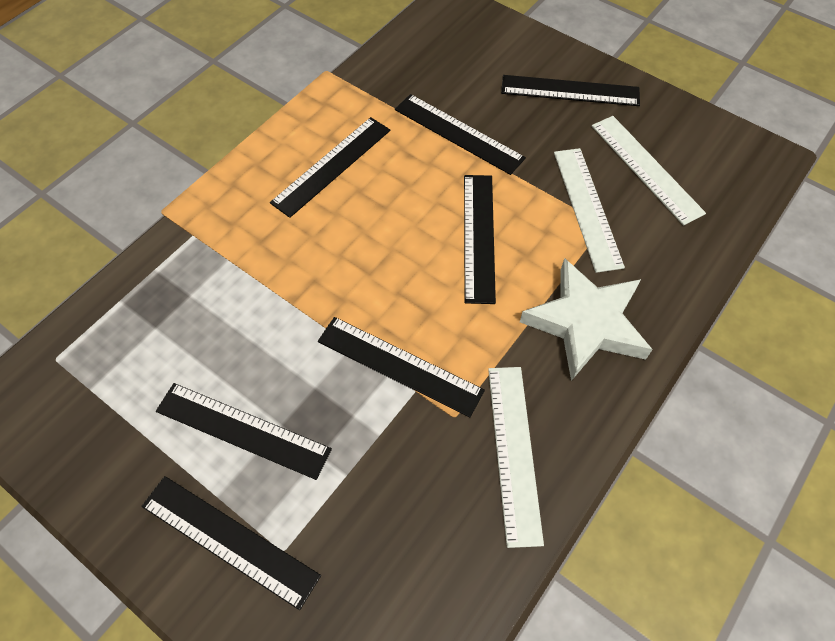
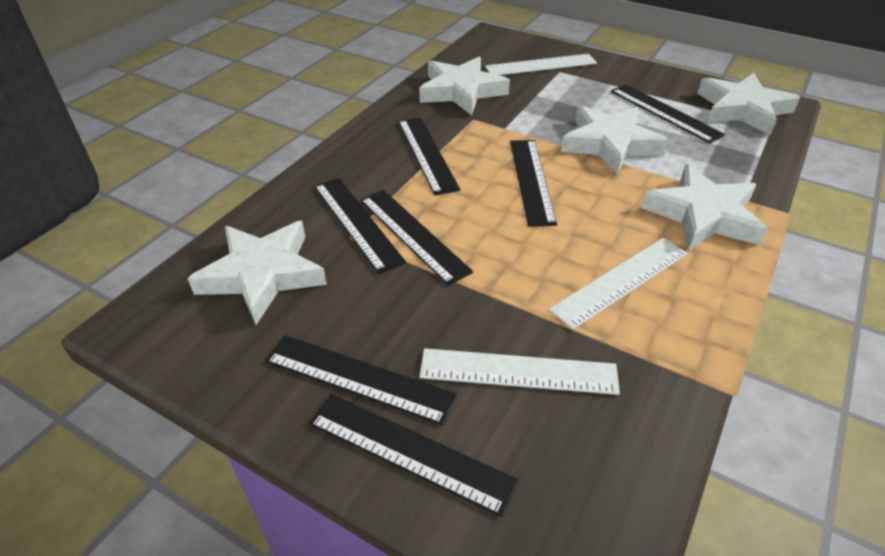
white star: 1 -> 5

